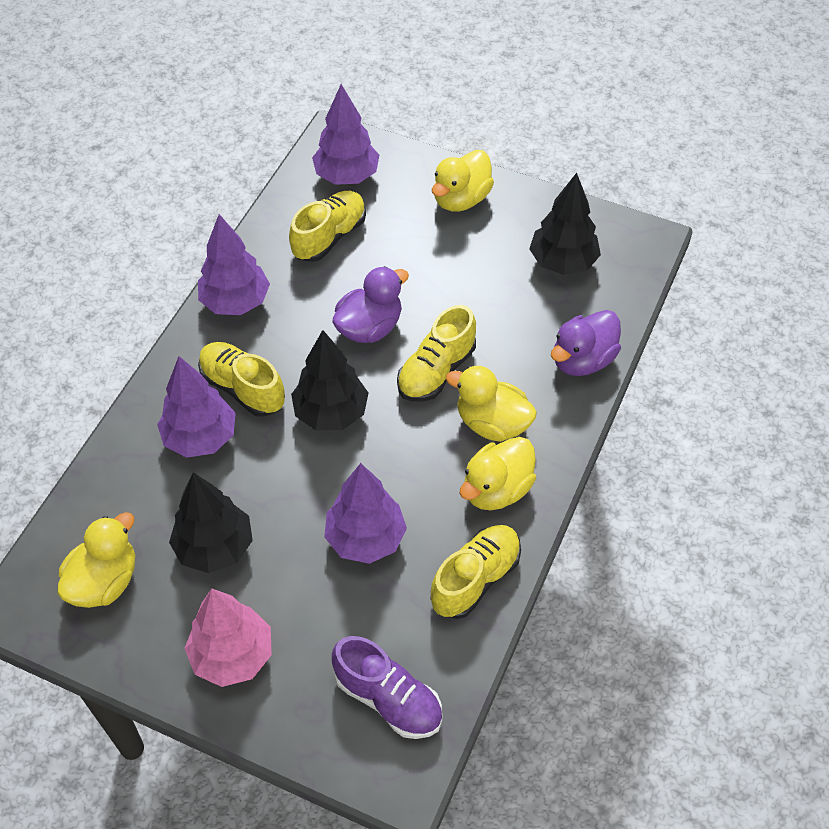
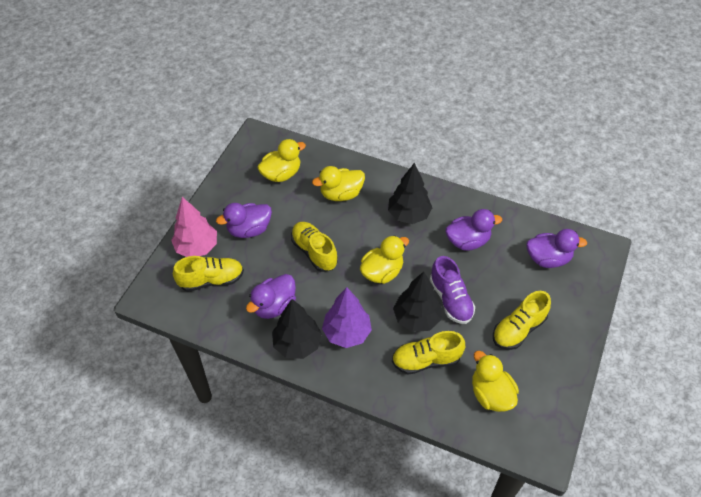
purple duck: 2 -> 4
purple tree: 4 -> 1

